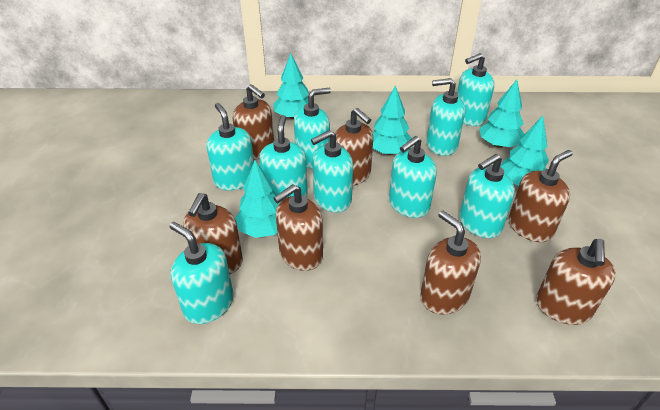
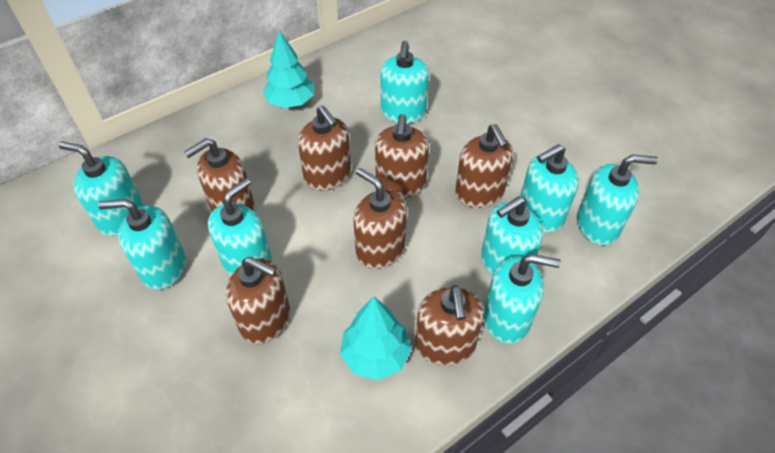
turquoise soap dispenser: 9 -> 8
turquoise tree: 5 -> 2

